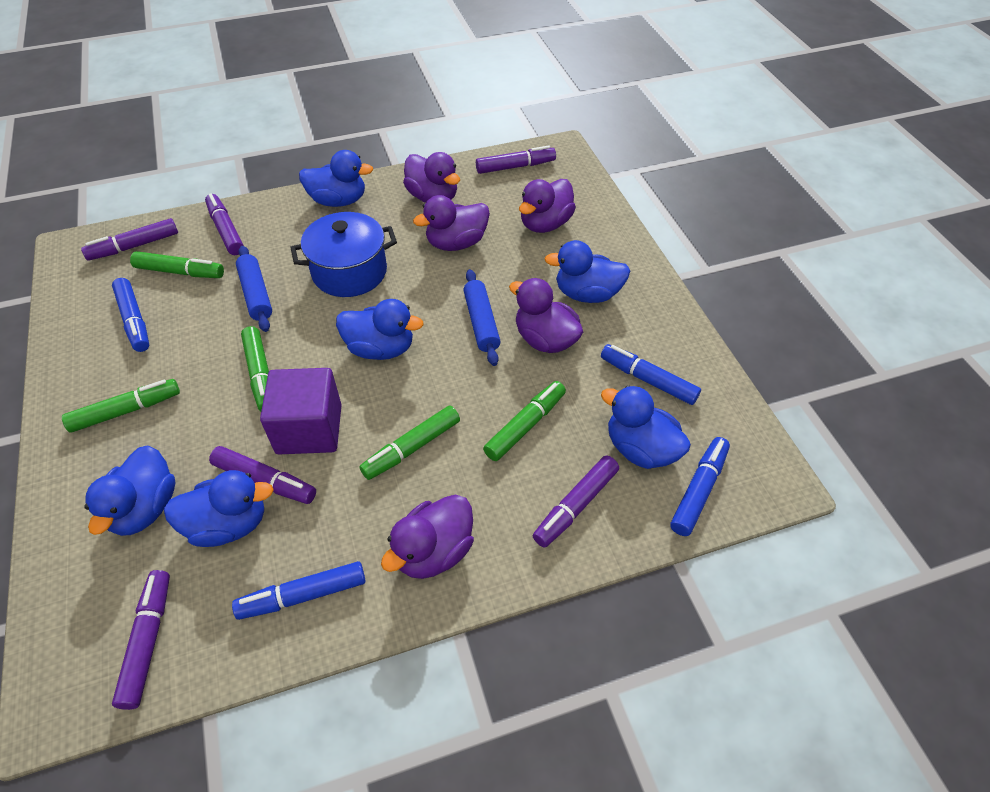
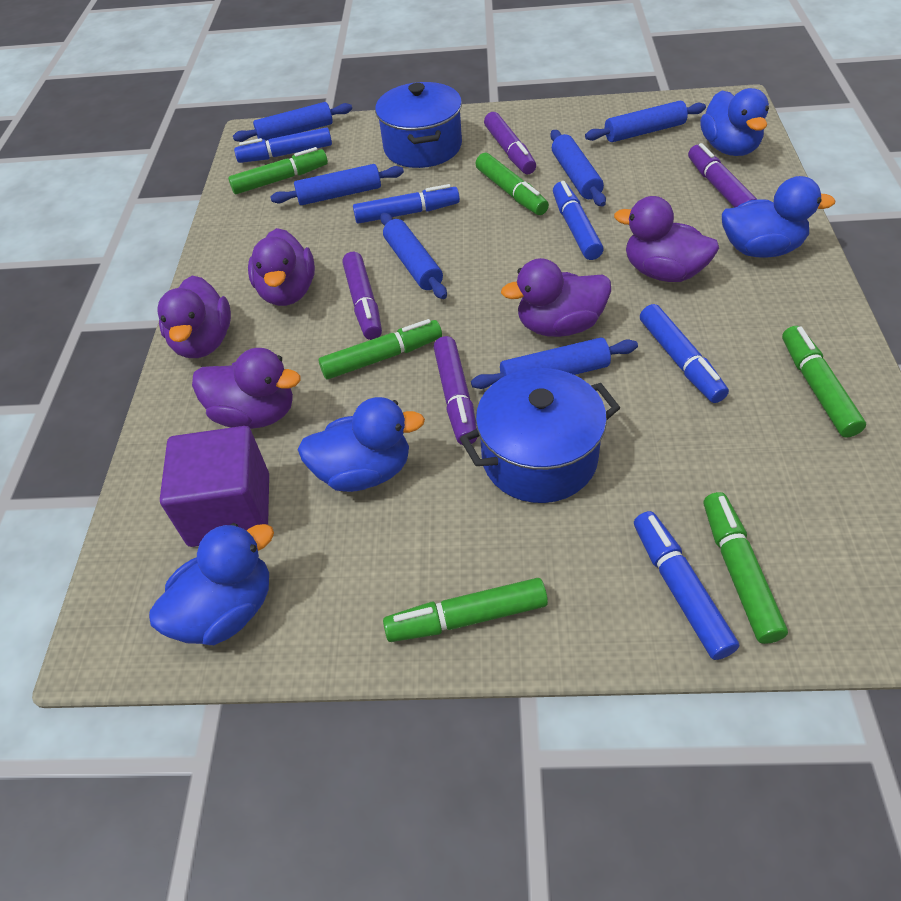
blue duck: 6 -> 4
blue marker: 4 -> 5
blue pot: 1 -> 2
blue rolling pin: 2 -> 6
green marker: 5 -> 6
purple marker: 6 -> 4

